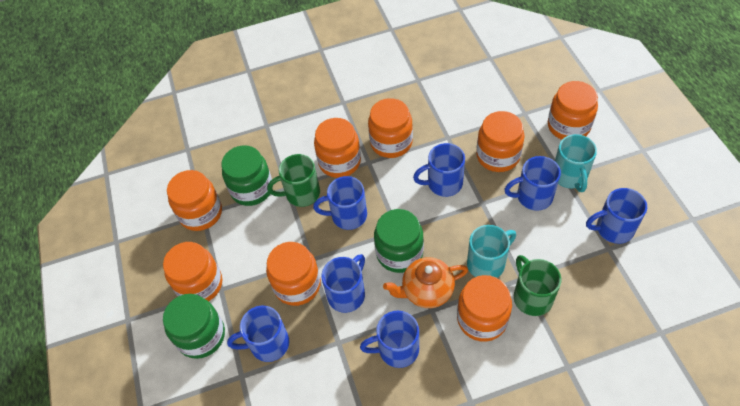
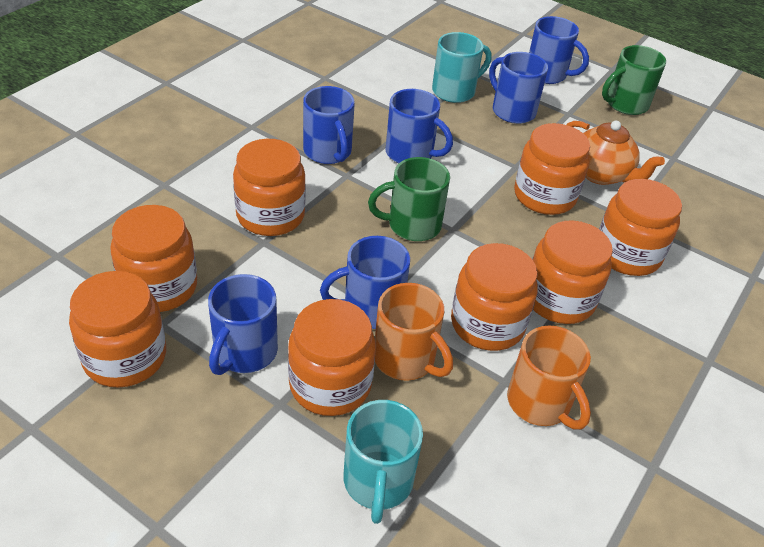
blue mug: 7 -> 6
green jar: 3 -> 0
orange mug: 0 -> 2

